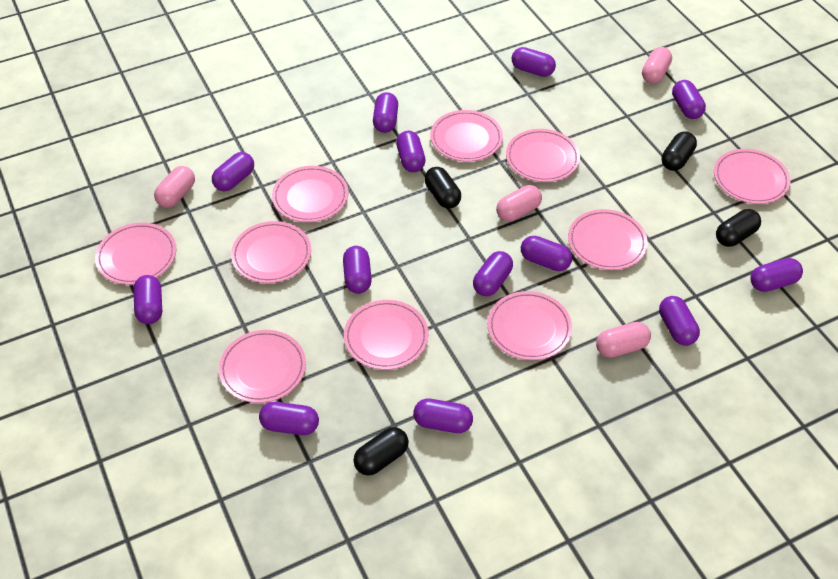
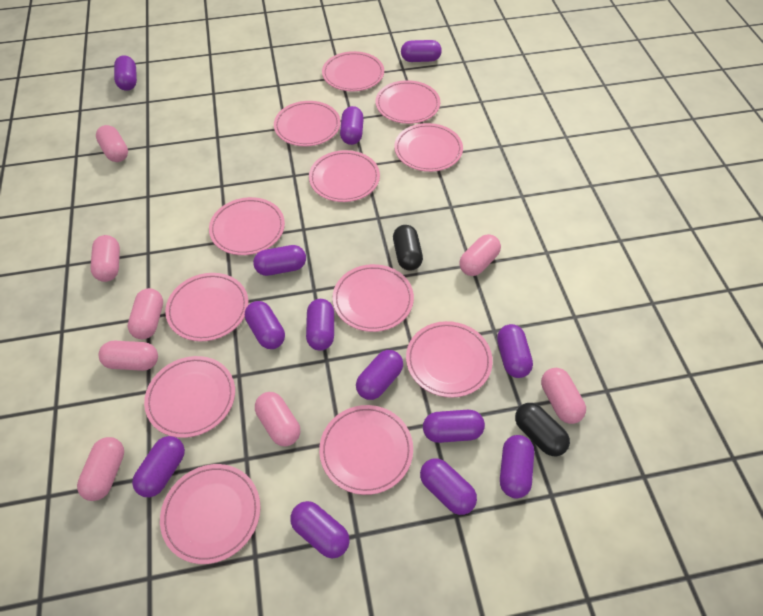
black capsule: 4 -> 2
pink capsule: 4 -> 8
pink plate: 10 -> 12

